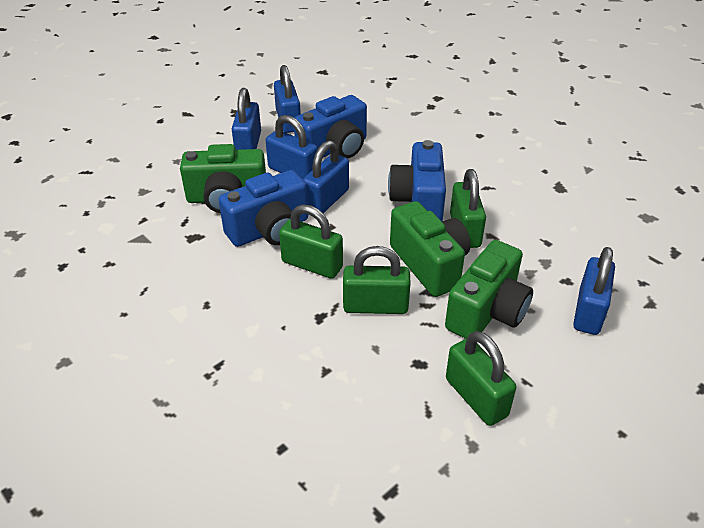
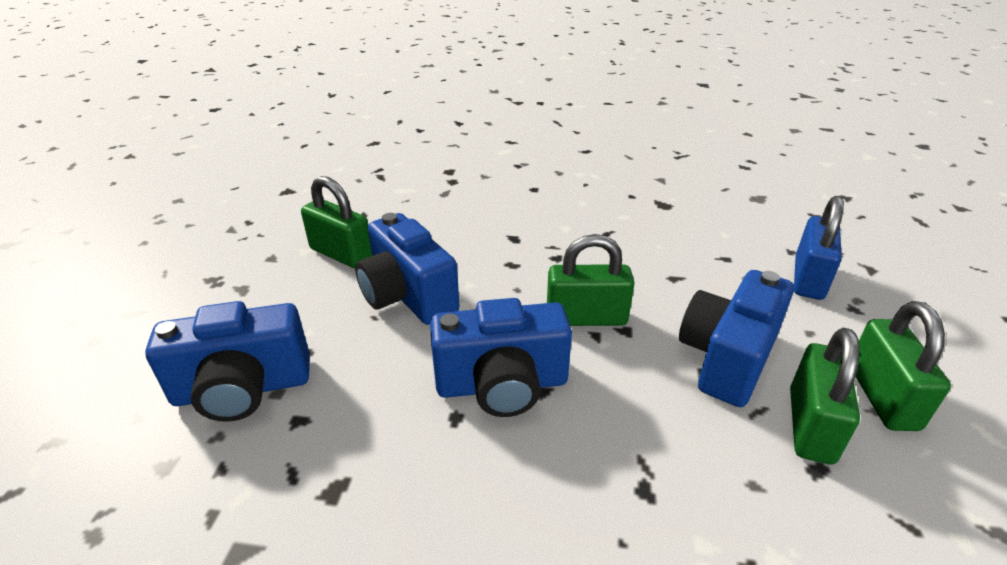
blue camera: 3 -> 4
blue padlock: 5 -> 1
green camera: 3 -> 0

